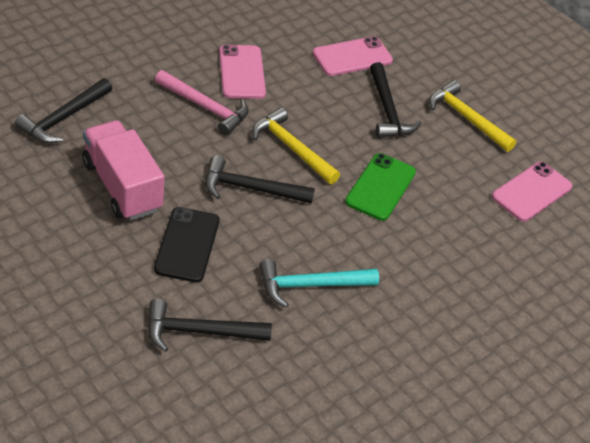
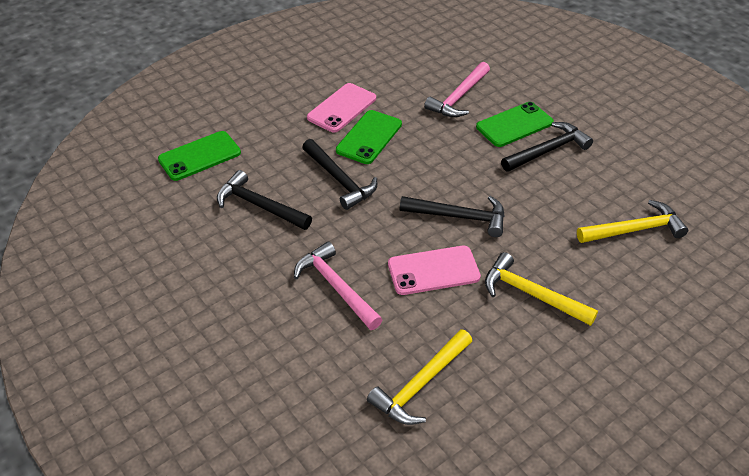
black phone: 1 -> 0
green phone: 1 -> 3
pink hammer: 1 -> 2
pink phone: 3 -> 2
pink truck: 1 -> 0
turquoise hammer: 1 -> 0
yellow hammer: 2 -> 3

